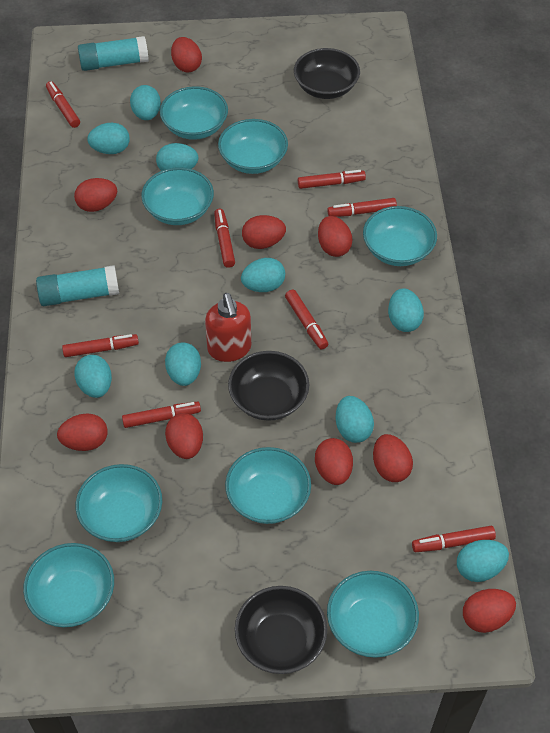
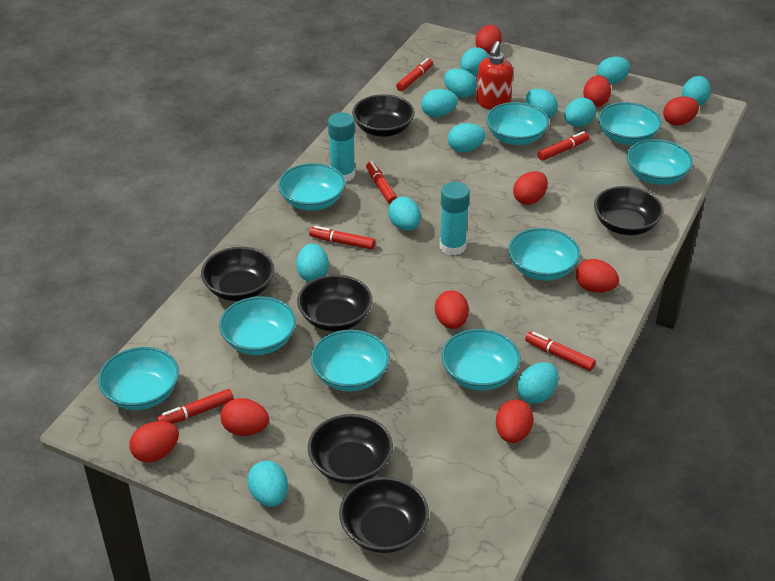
black bowl: 3 -> 6
red marker: 8 -> 6
turquoise bowl: 8 -> 9
turquoise egg: 9 -> 12

